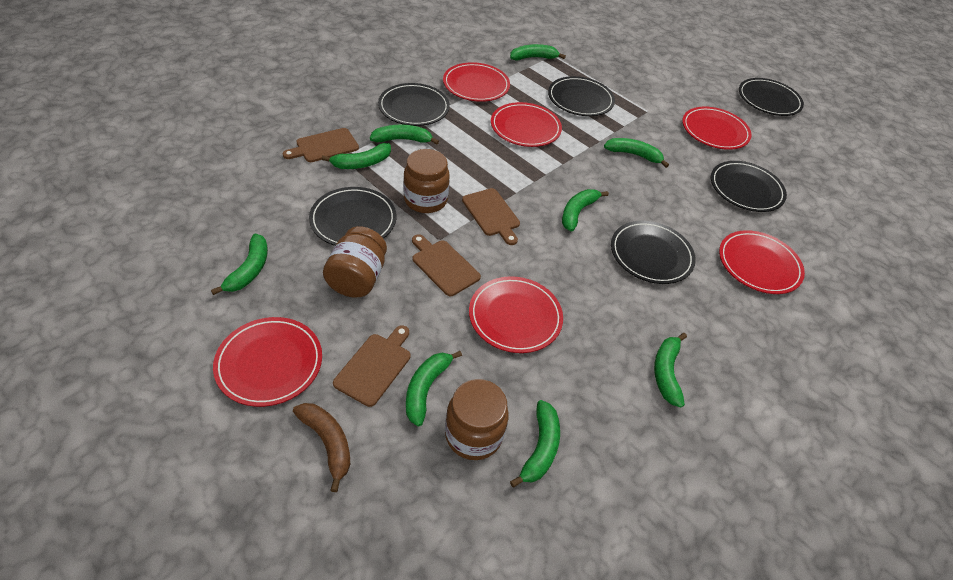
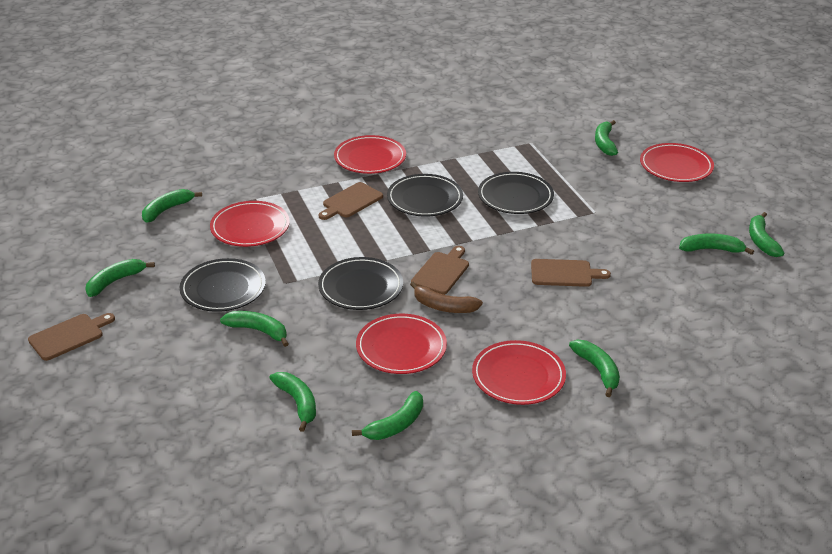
black plate: 6 -> 4
brown jar: 3 -> 0
red plate: 6 -> 5

